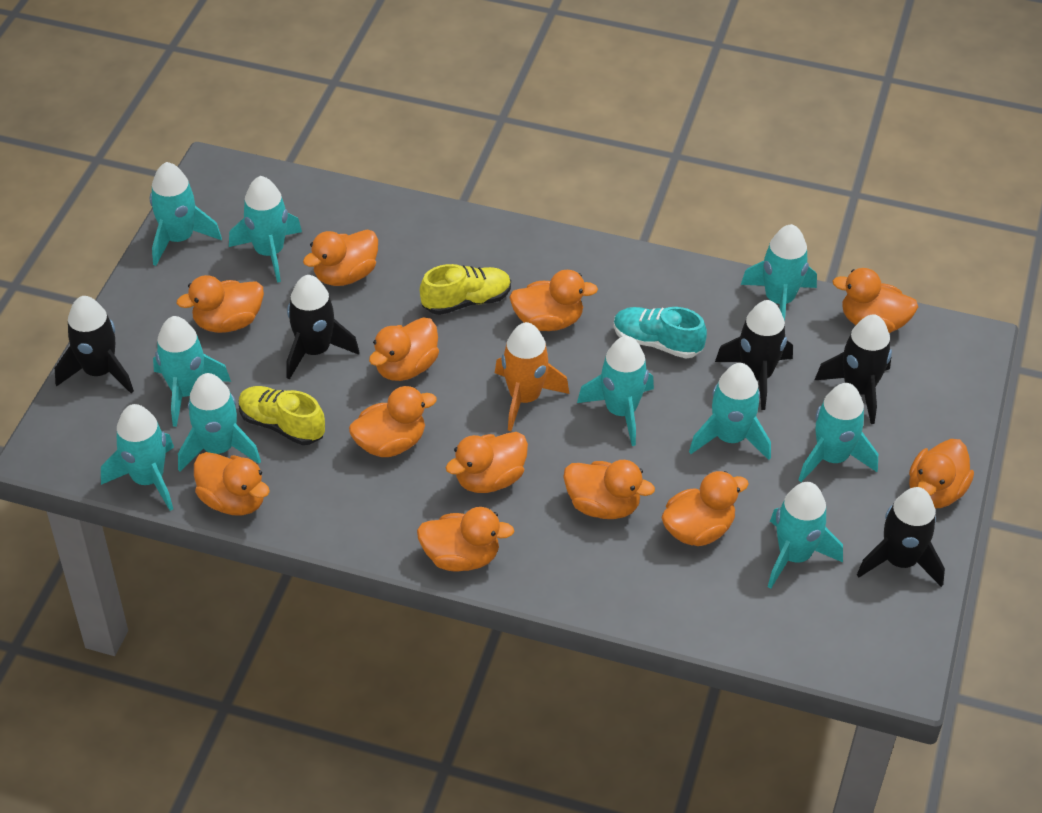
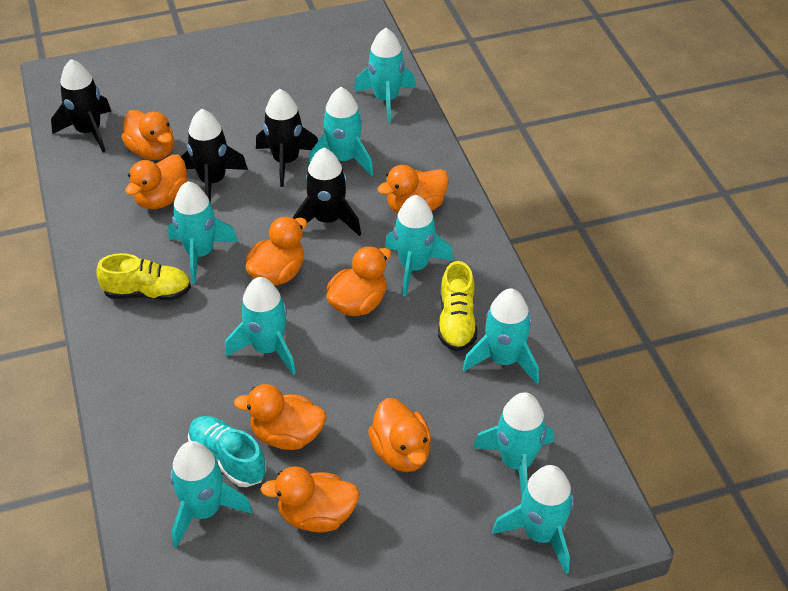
black rocket: 5 -> 4
orange duck: 12 -> 8
orange rocket: 1 -> 0
turquoise rocket: 10 -> 9

